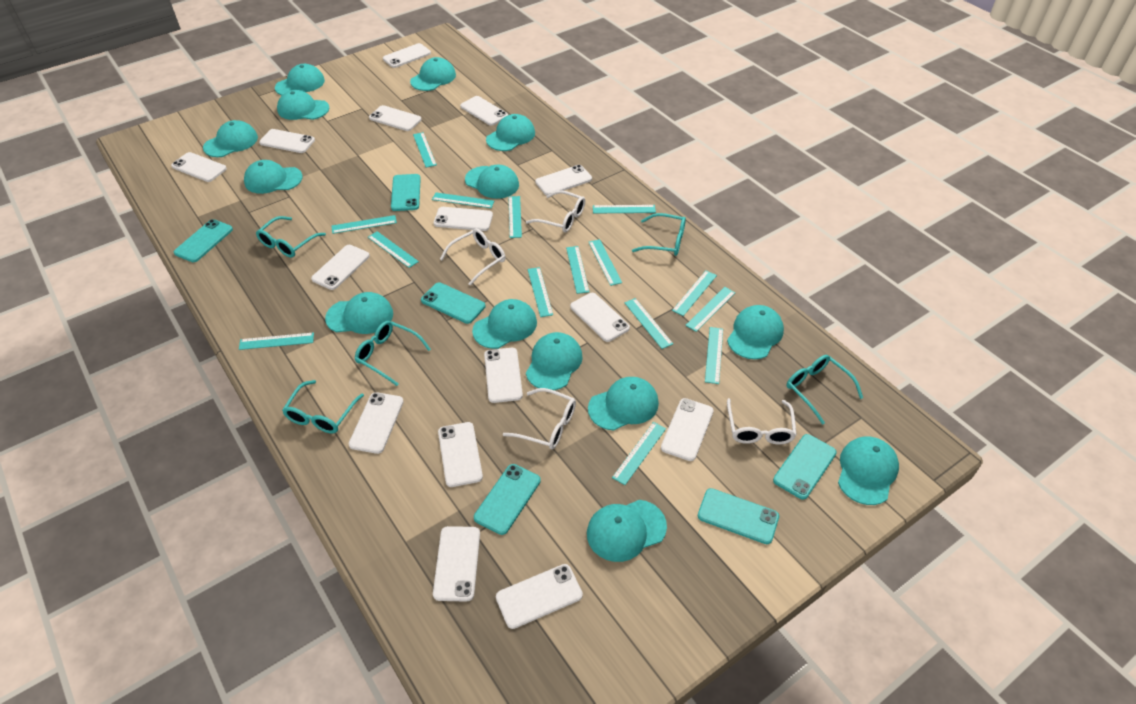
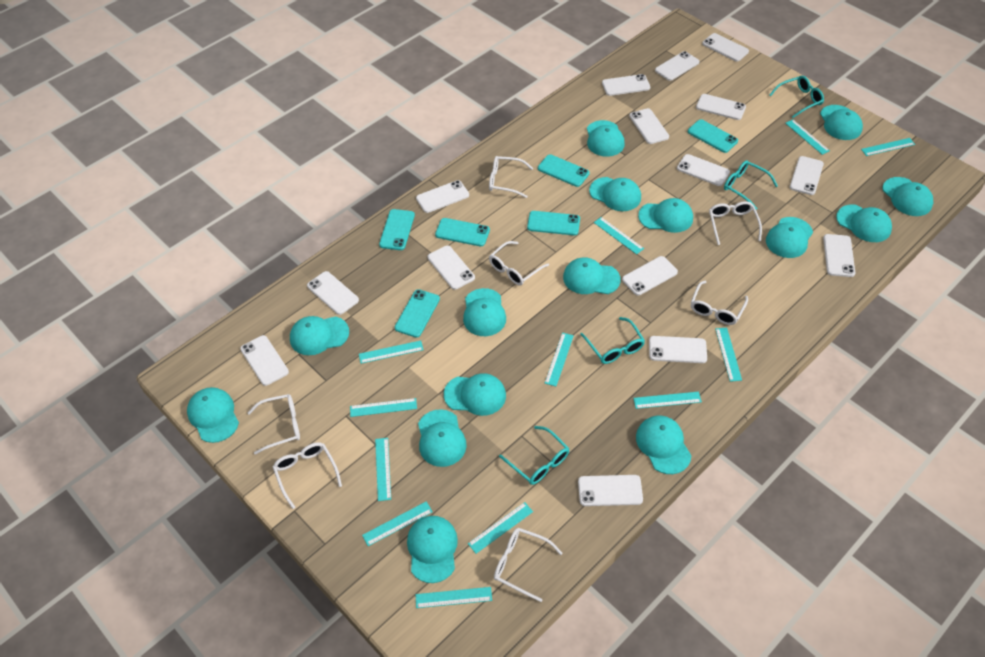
turquoise cap: 14 -> 15
turquoise glasses: 5 -> 4
turquoise ruler: 15 -> 12
white glasses: 4 -> 7

